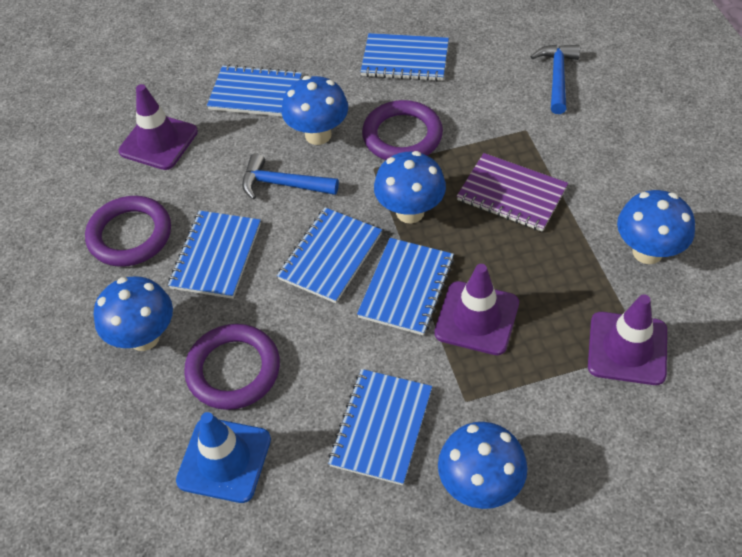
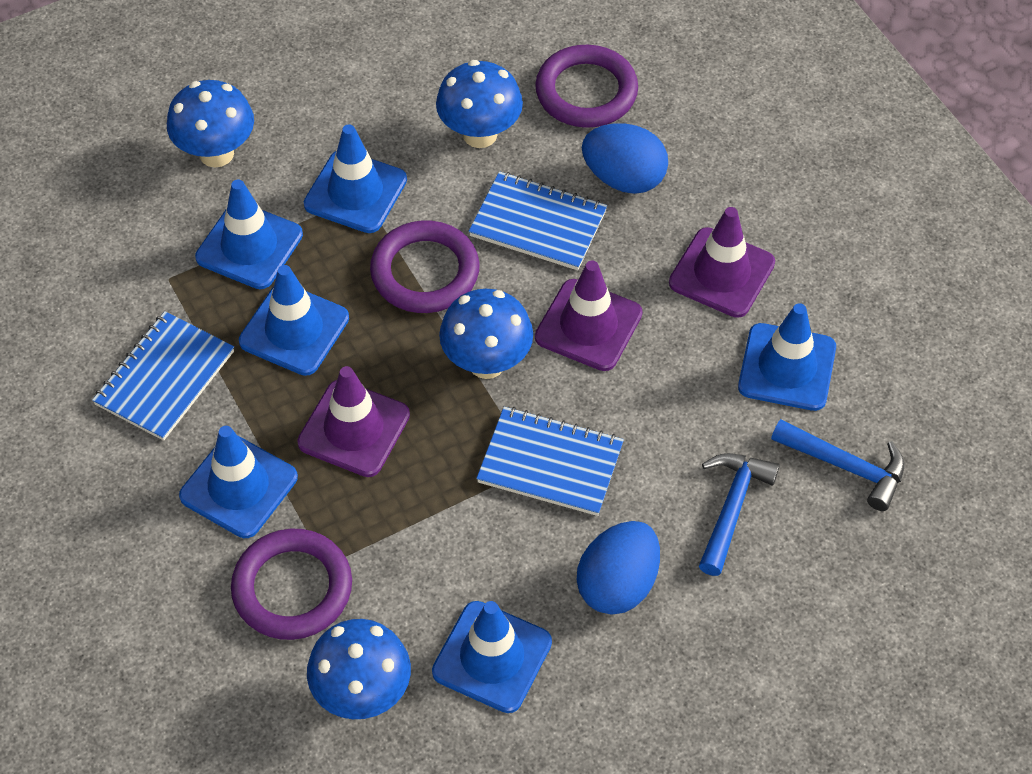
blue egg: 0 -> 2
blue mushroom: 5 -> 4
blue notebook: 6 -> 3
blue traffic cone: 1 -> 6
purple notebook: 1 -> 0

